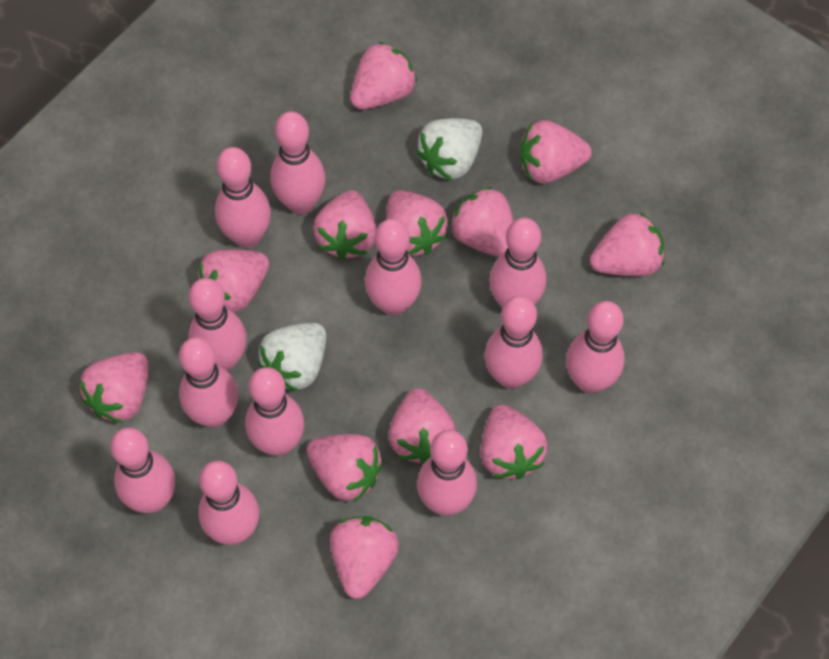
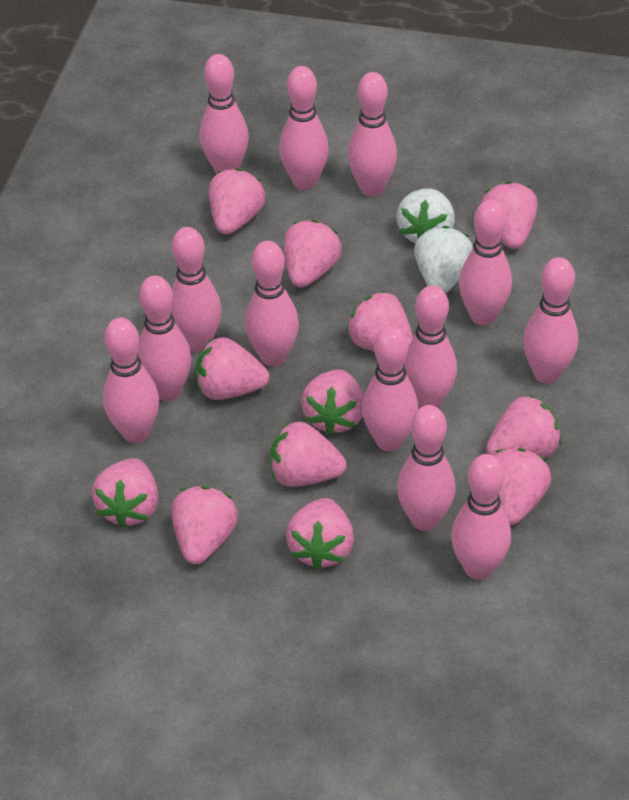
pink bowling pin: 12 -> 13

